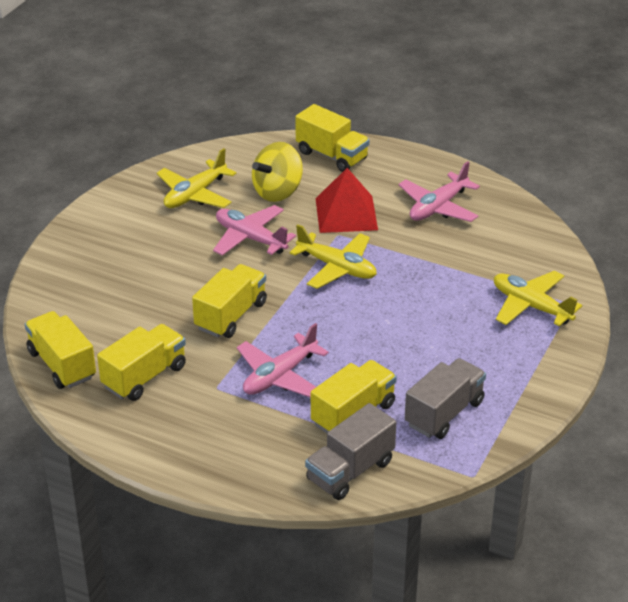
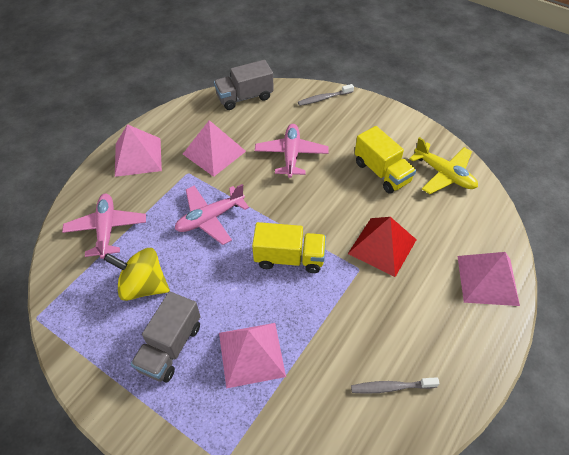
grey toothbrush: 0 -> 2
pink pyramid: 0 -> 4
yellow plane: 3 -> 1
yellow truck: 5 -> 2

